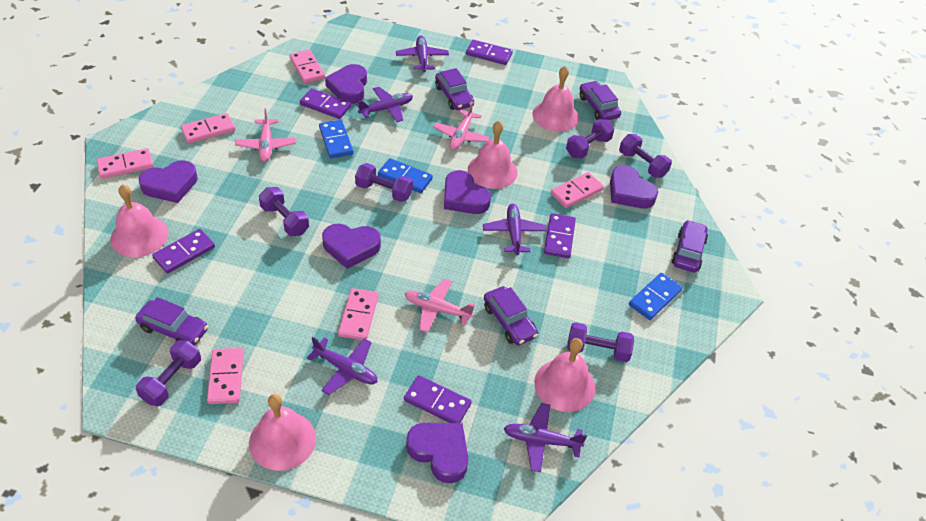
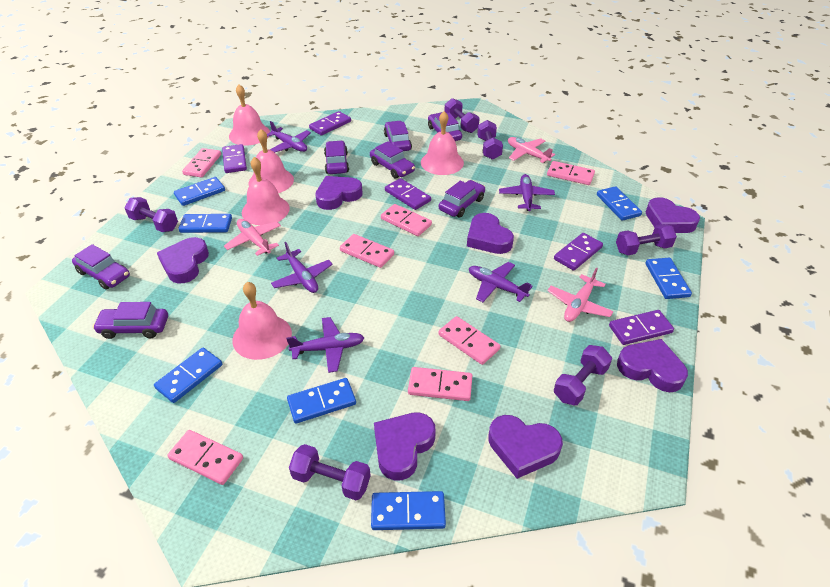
blue domino: 3 -> 7
pink domino: 6 -> 7
purple car: 5 -> 7
purple heart: 6 -> 7

